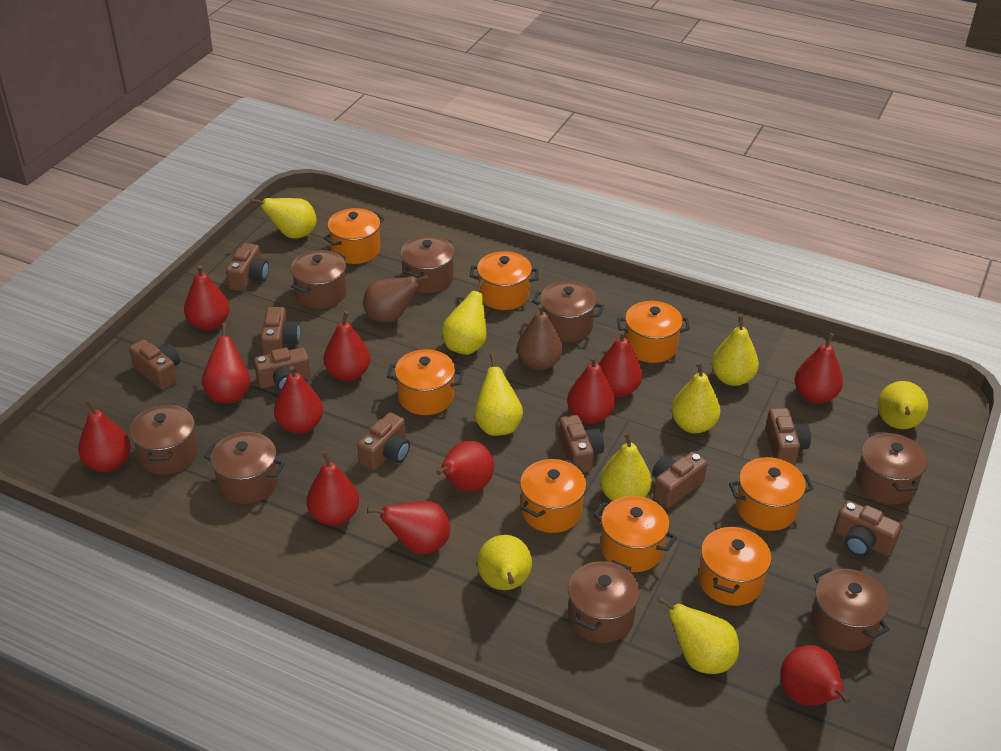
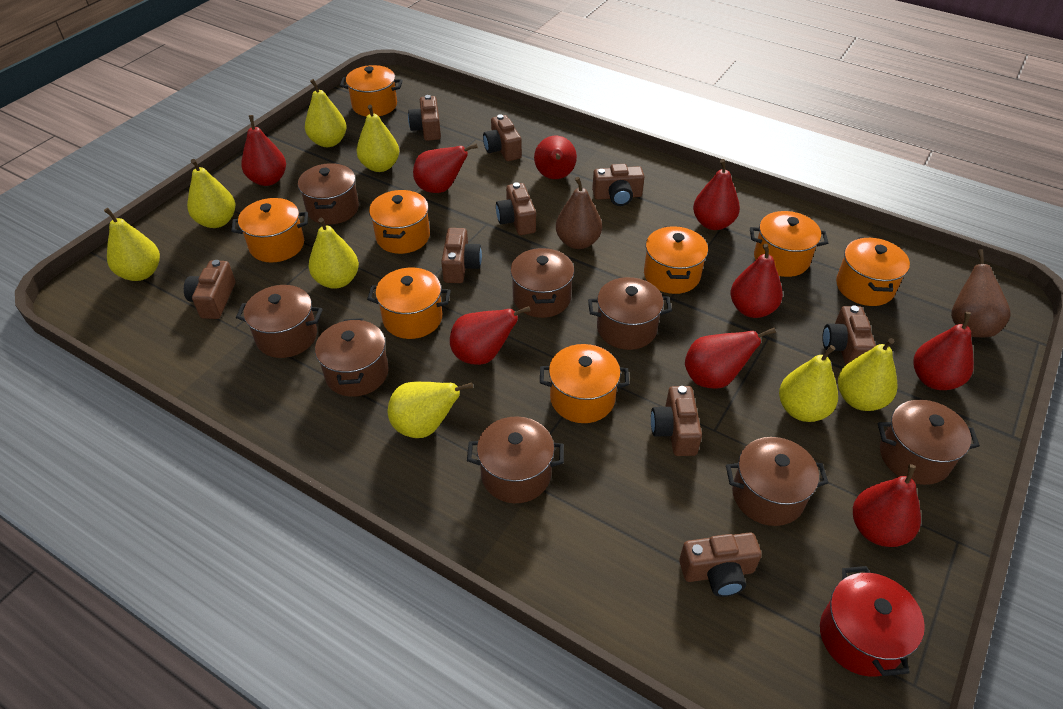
red pear: 12 -> 9
red pot: 0 -> 1
yellow pear: 9 -> 8

